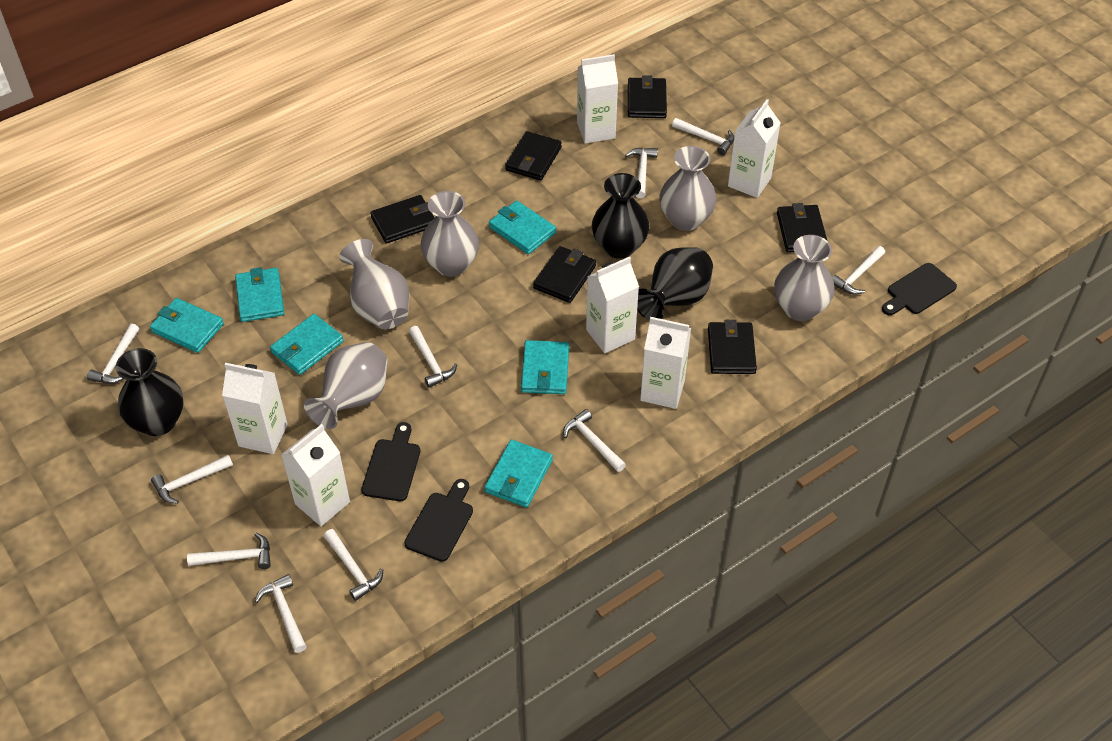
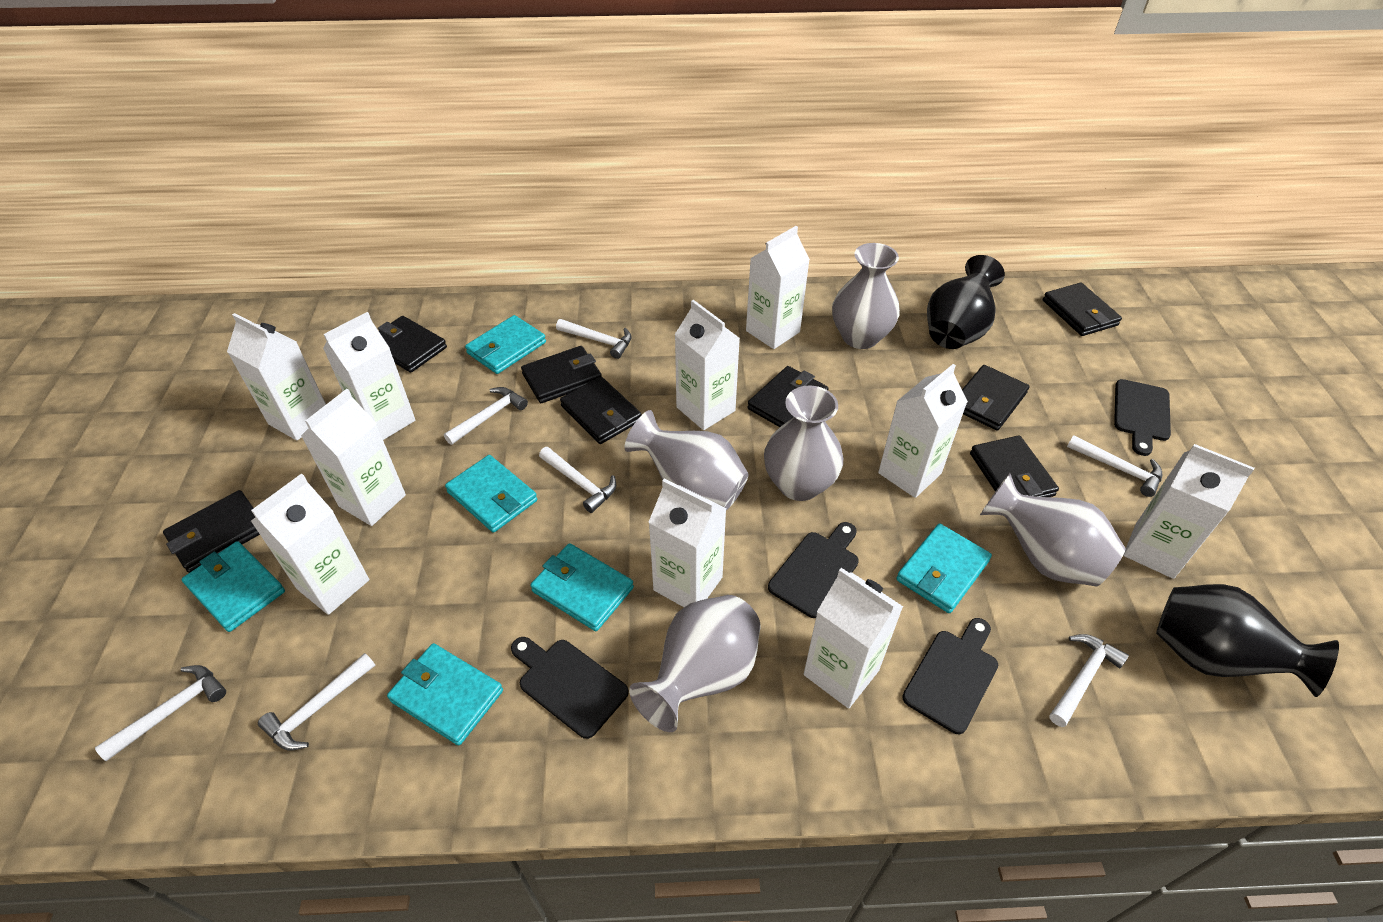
black cutting board: 3 -> 4
black vase: 3 -> 2
black wallet: 6 -> 8
white carton: 6 -> 10
white hammer: 10 -> 7

